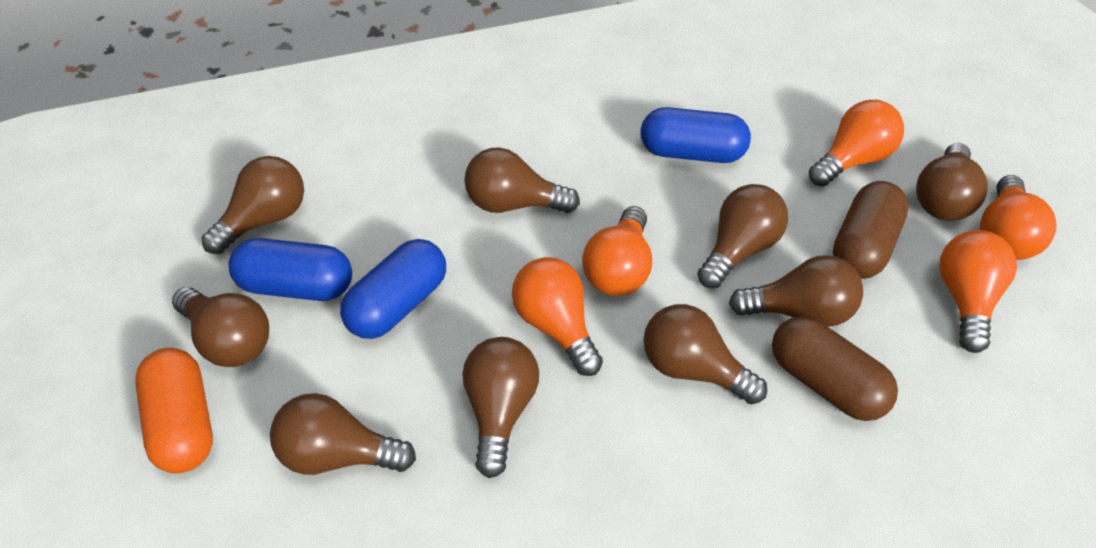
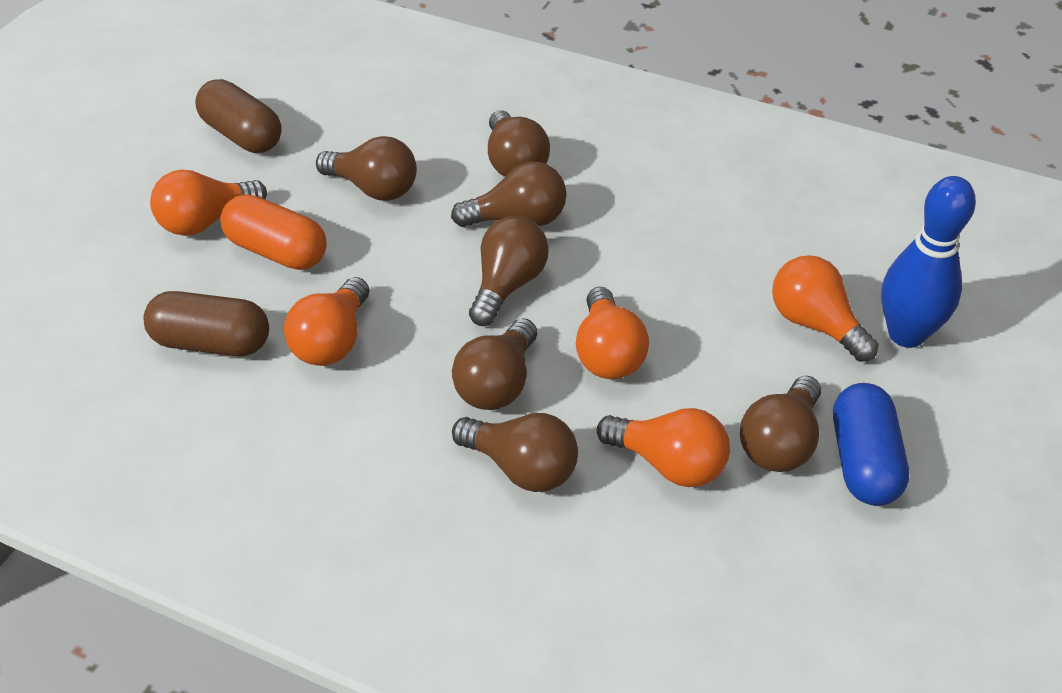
blue bowling pin: 0 -> 1
blue capsule: 3 -> 1
brown light bulb: 9 -> 7

